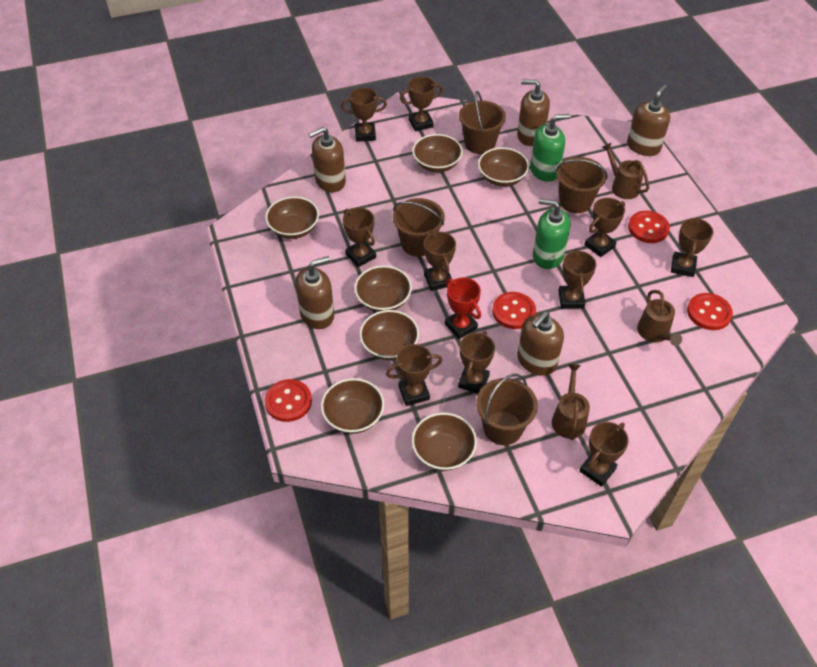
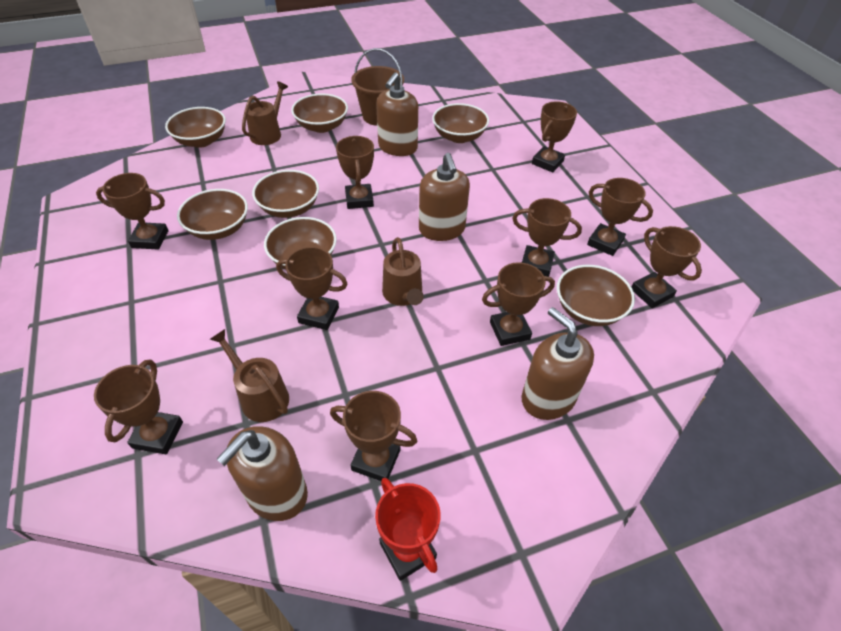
brown bucket: 4 -> 1
brown soap dispenser: 5 -> 4
green soap dispenser: 2 -> 0
red button: 4 -> 0

